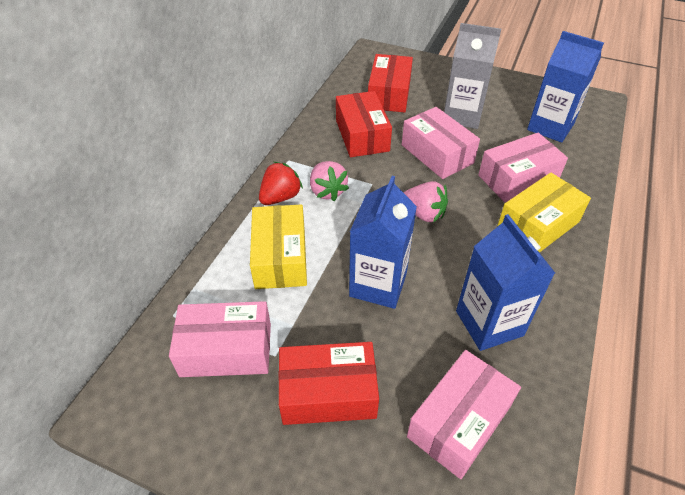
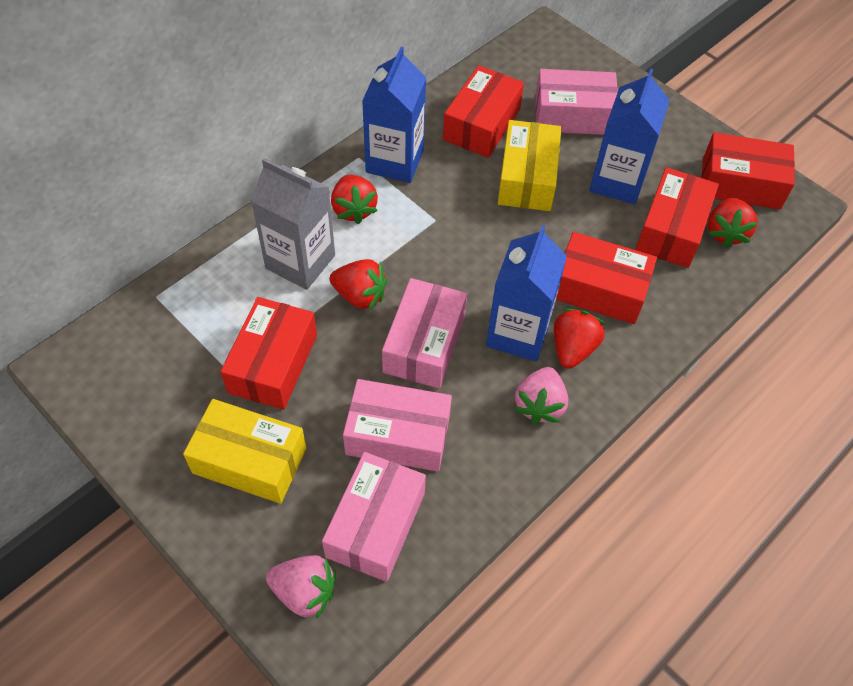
red box: 3 -> 5
red strawberry: 1 -> 4

